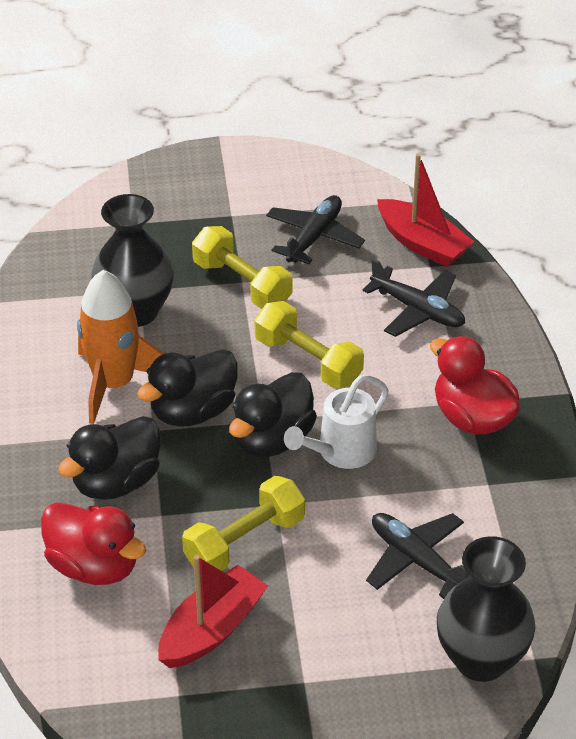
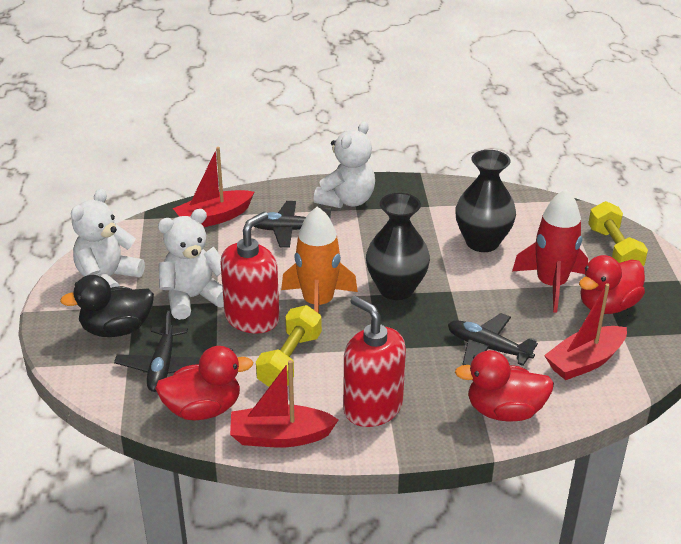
black duck: 3 -> 1
red boat: 2 -> 3
red duck: 2 -> 3
red rocket: 0 -> 1
red soap dispenser: 0 -> 2
white teddy bear: 0 -> 3
white watering can: 1 -> 0
yellow dumbbell: 3 -> 2

